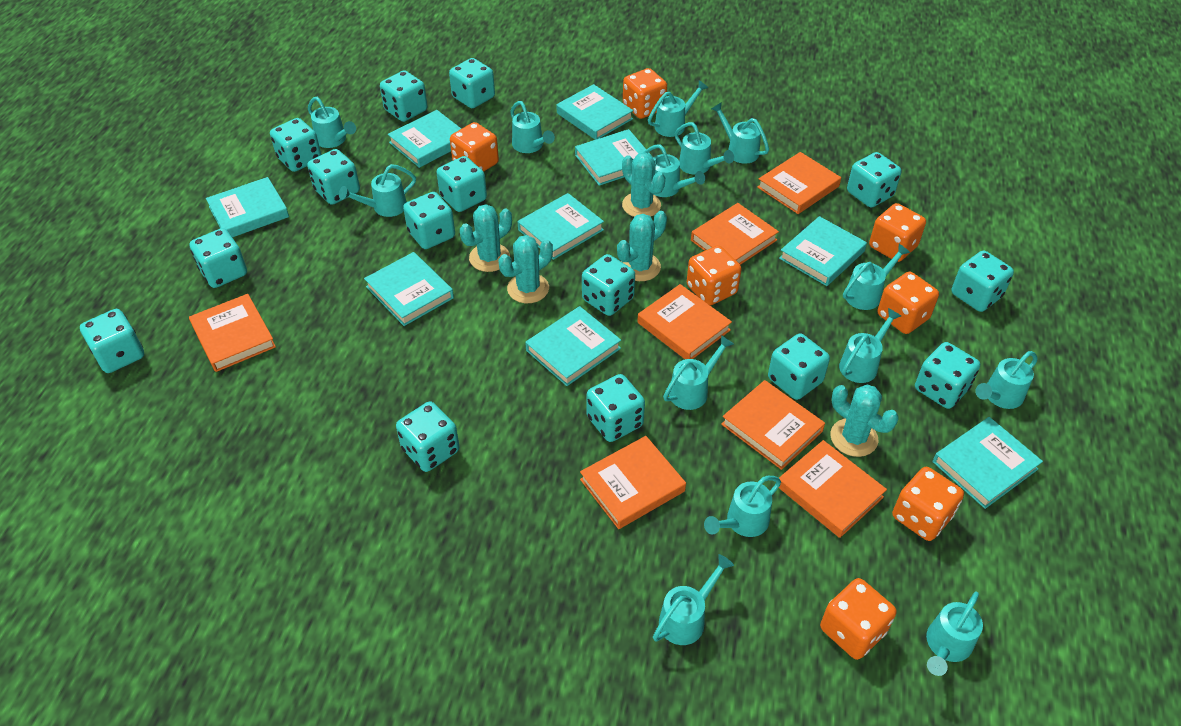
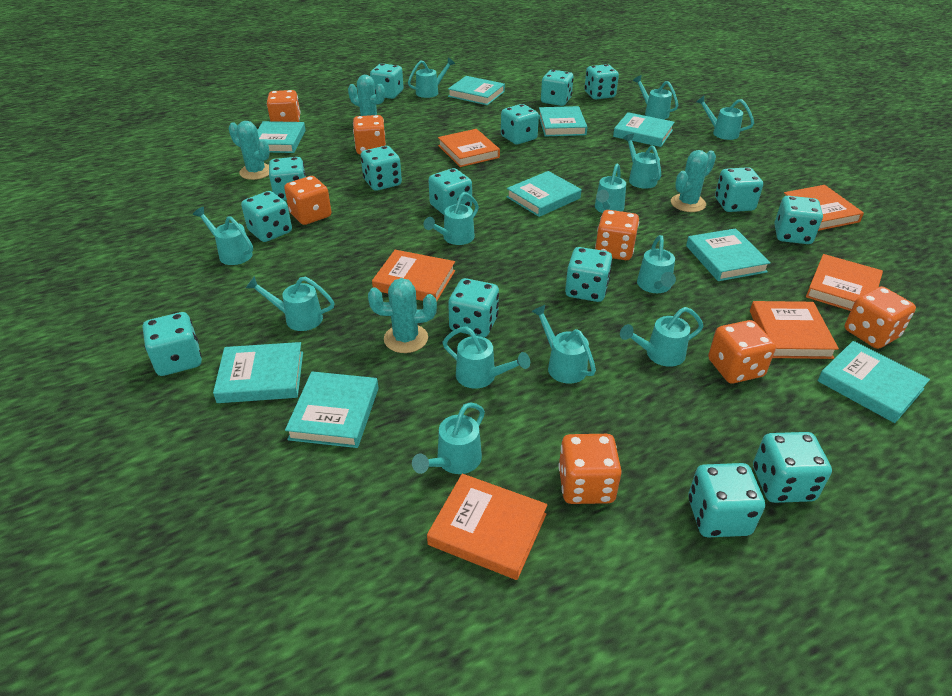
orange book: 7 -> 6
turquoise cactus: 5 -> 4
turquoise watering can: 14 -> 13

